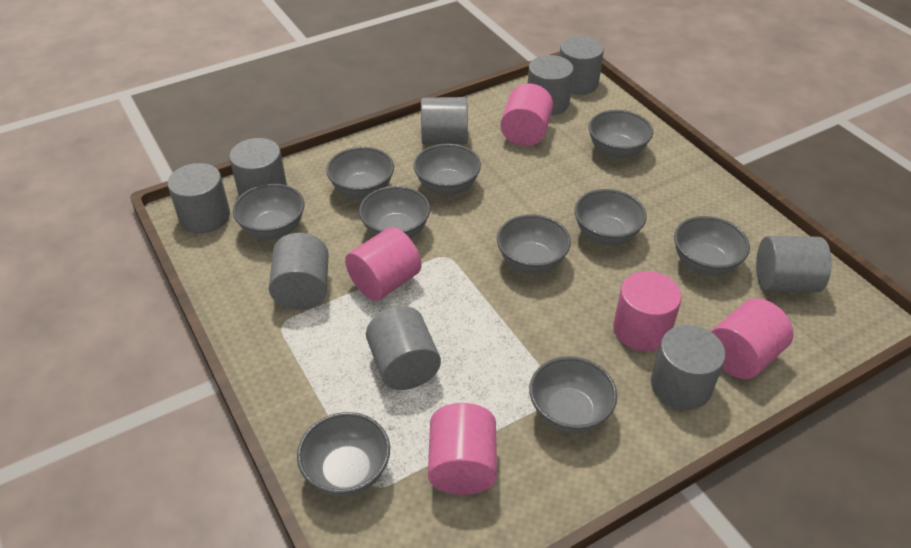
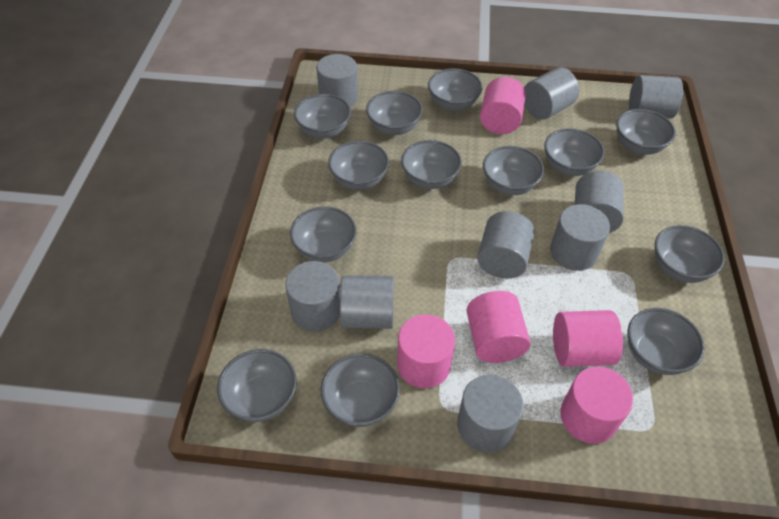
grey bowl: 10 -> 13

